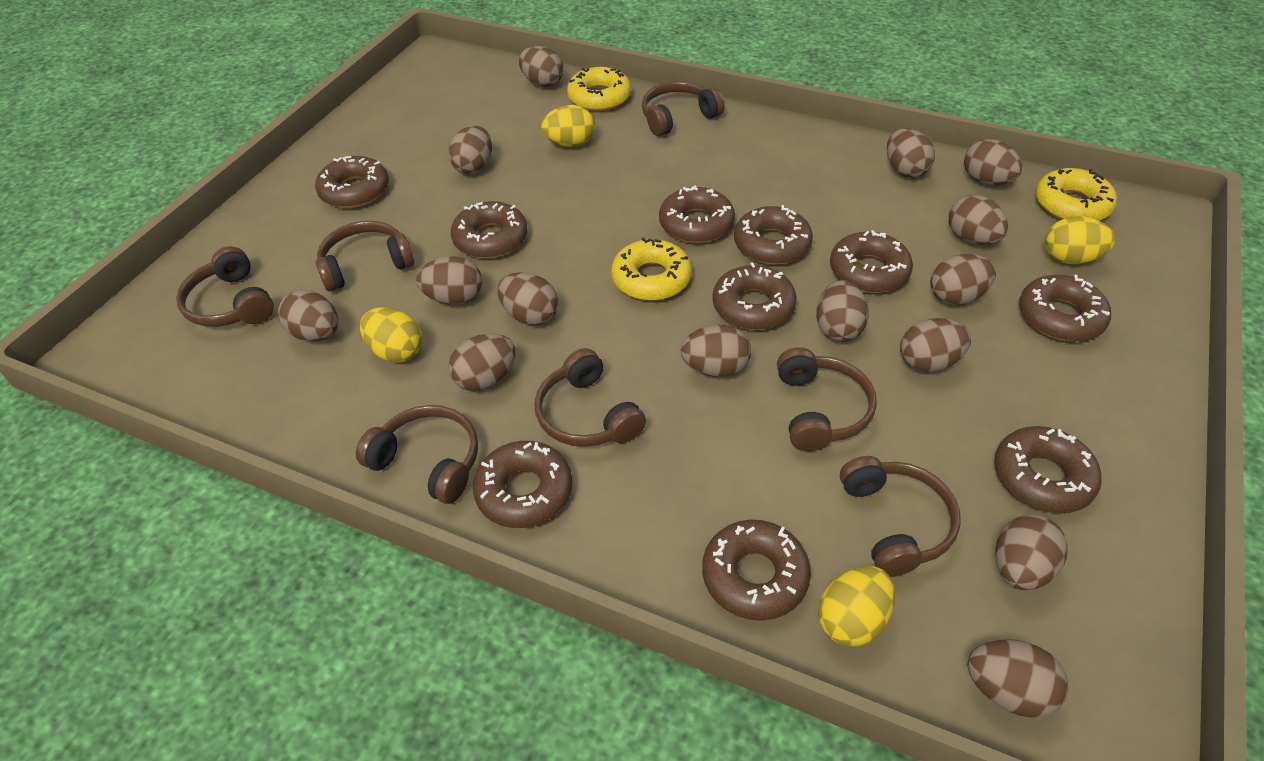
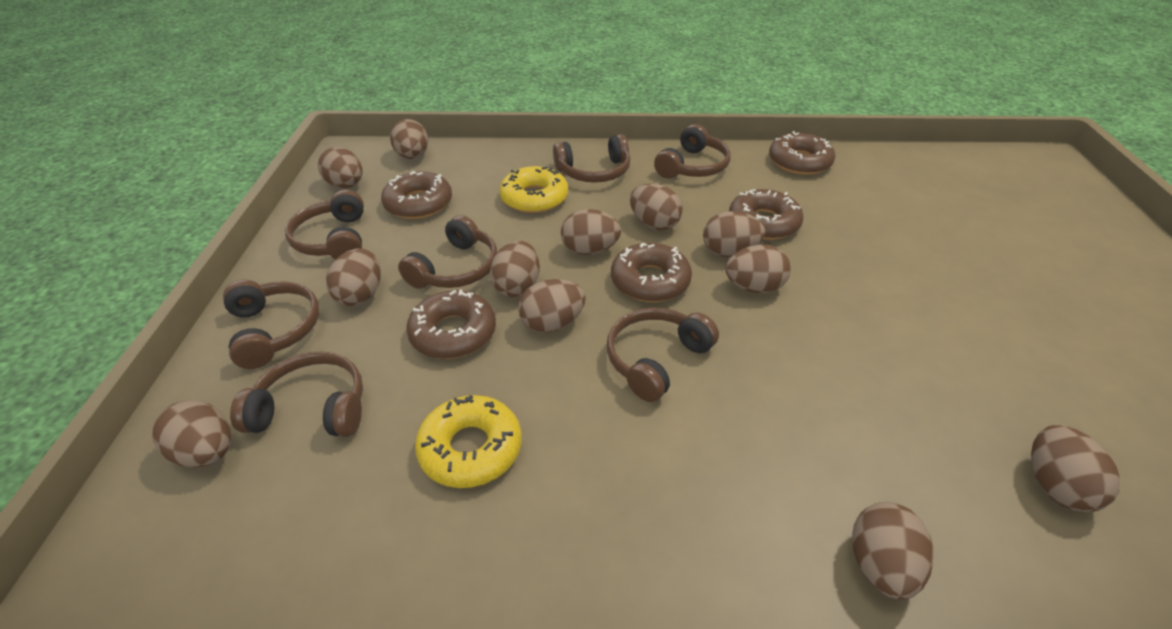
brown donut: 10 -> 5
brown egg: 15 -> 12
yellow donut: 3 -> 2
yellow egg: 4 -> 0

